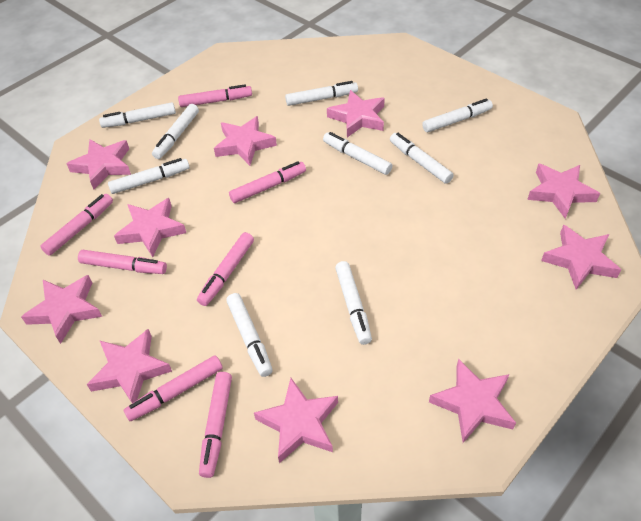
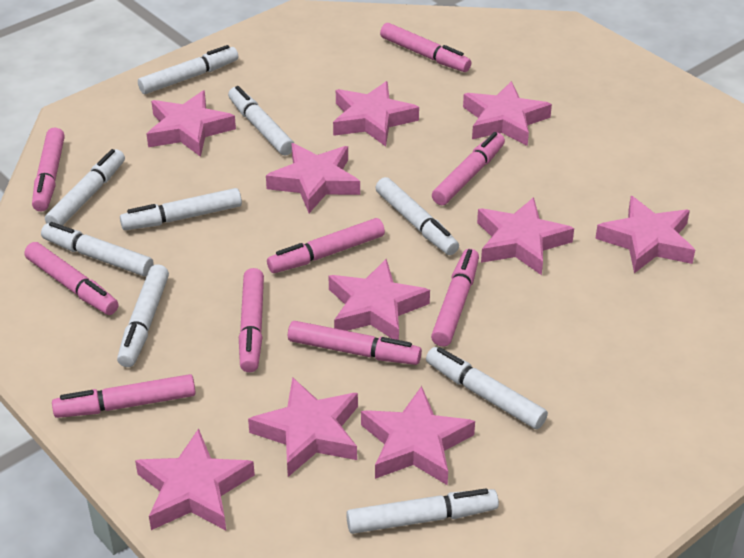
pink marker: 7 -> 9

